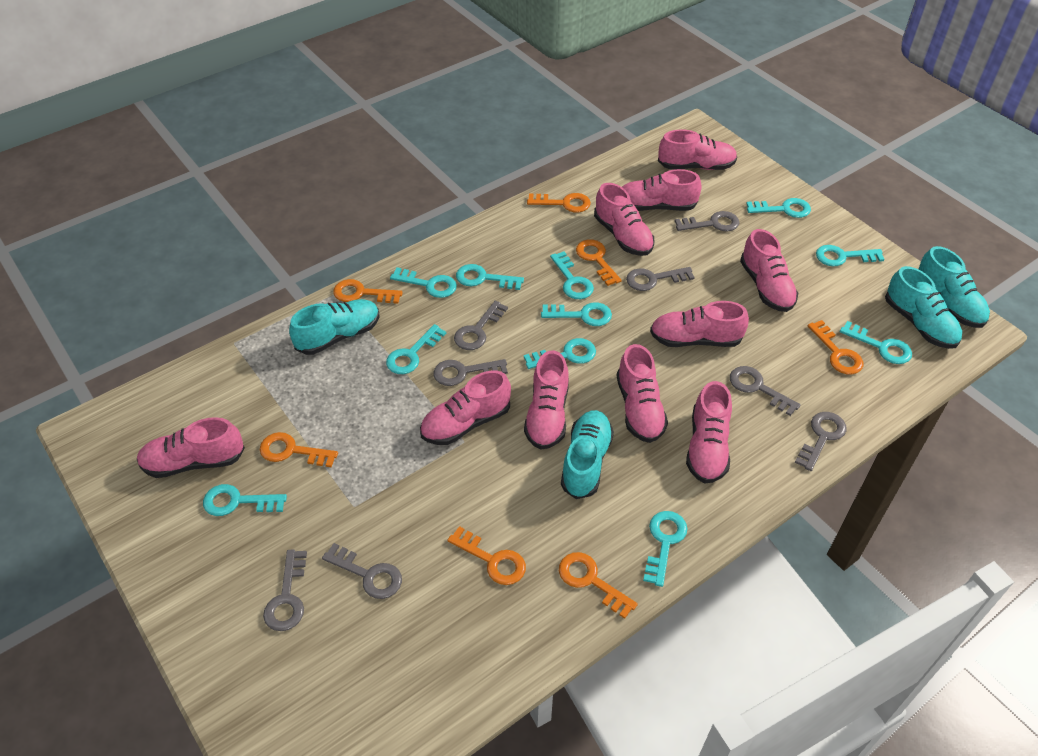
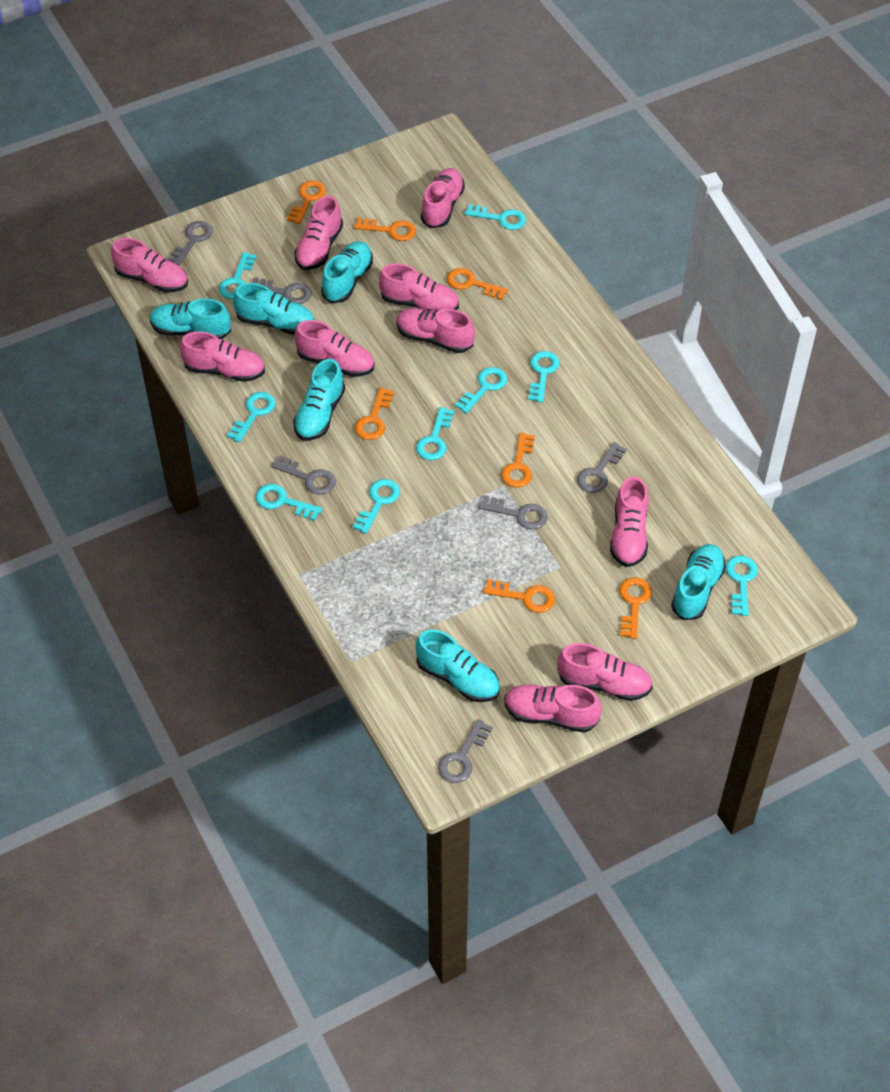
grey key: 8 -> 6
turquoise key: 11 -> 9
turquoise shoe: 4 -> 6

